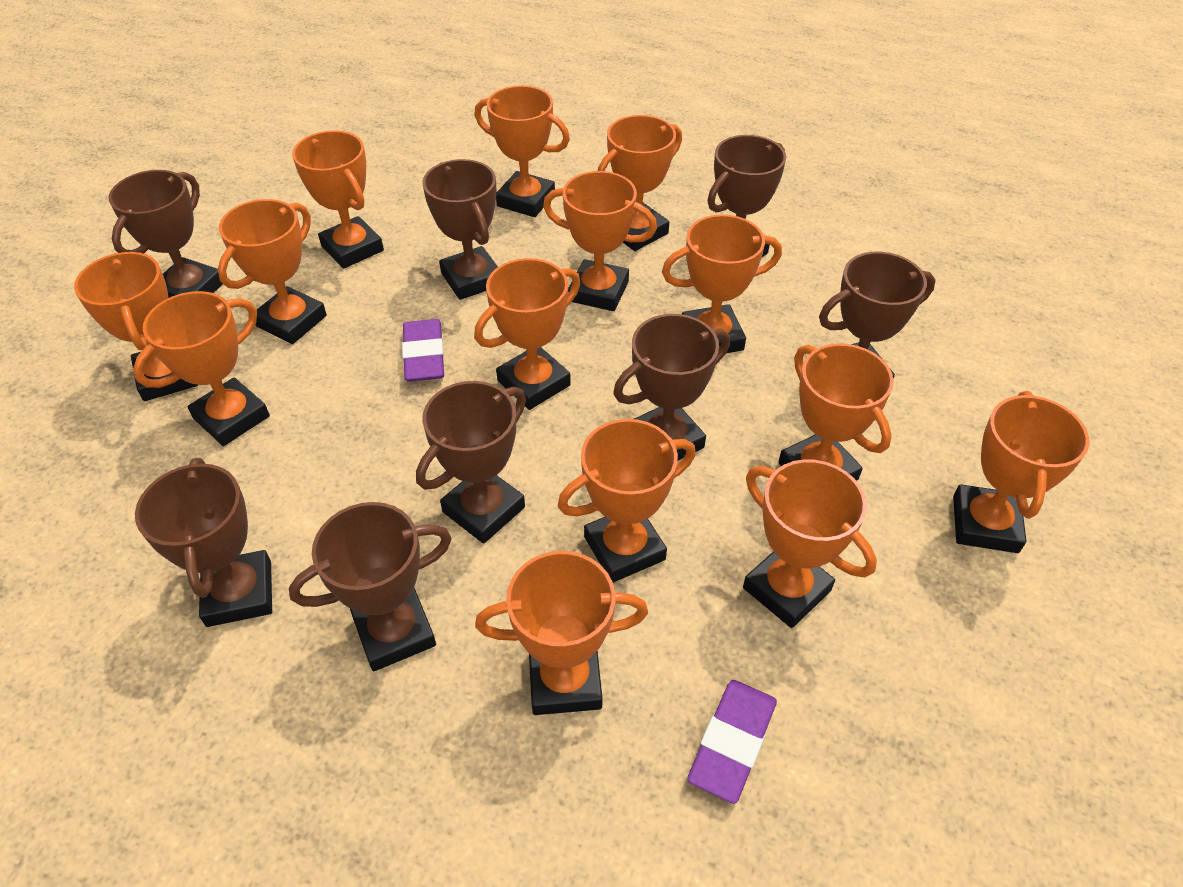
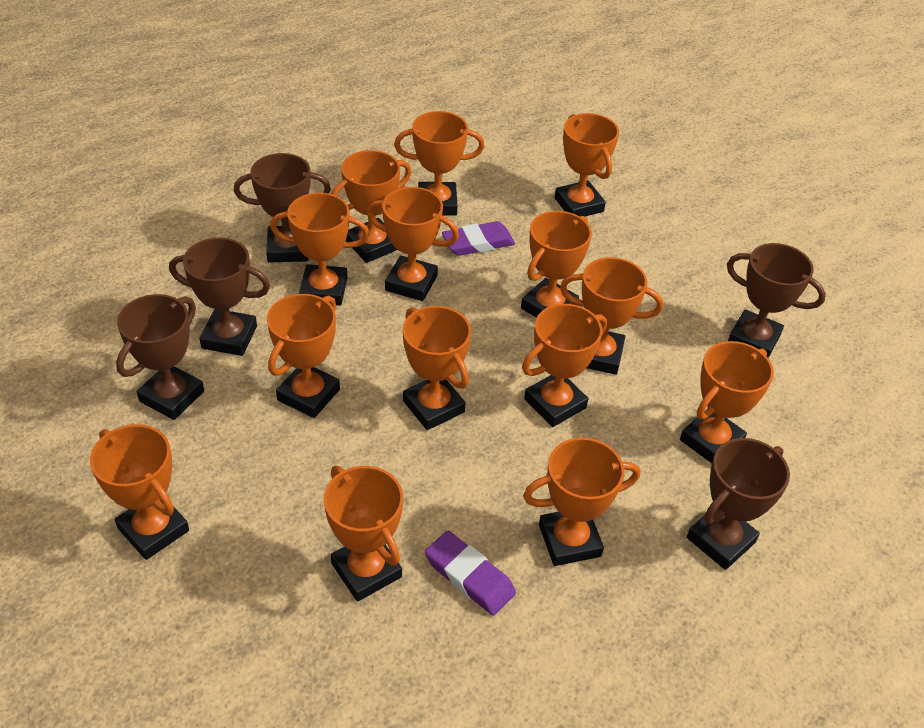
brown trophy: 8 -> 5

